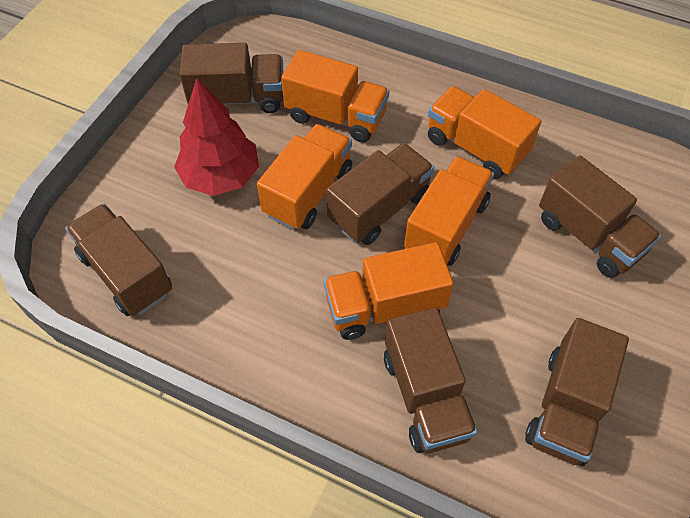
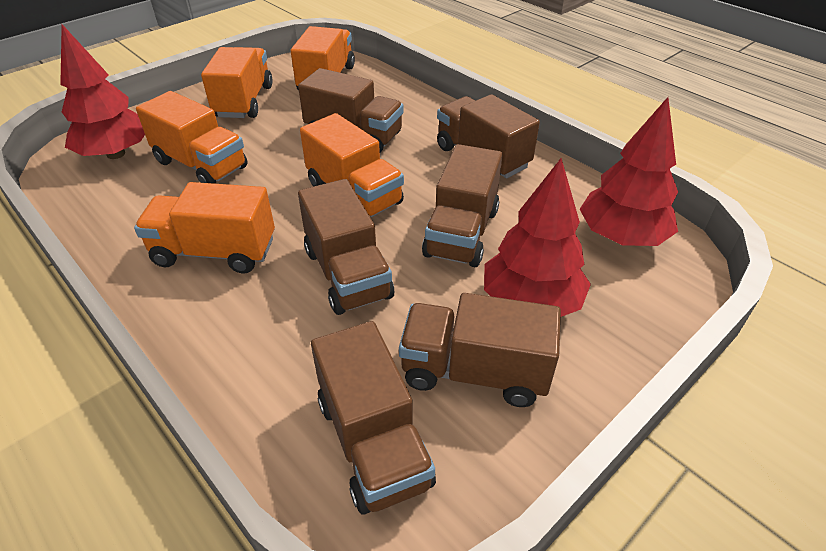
red tree: 1 -> 3

